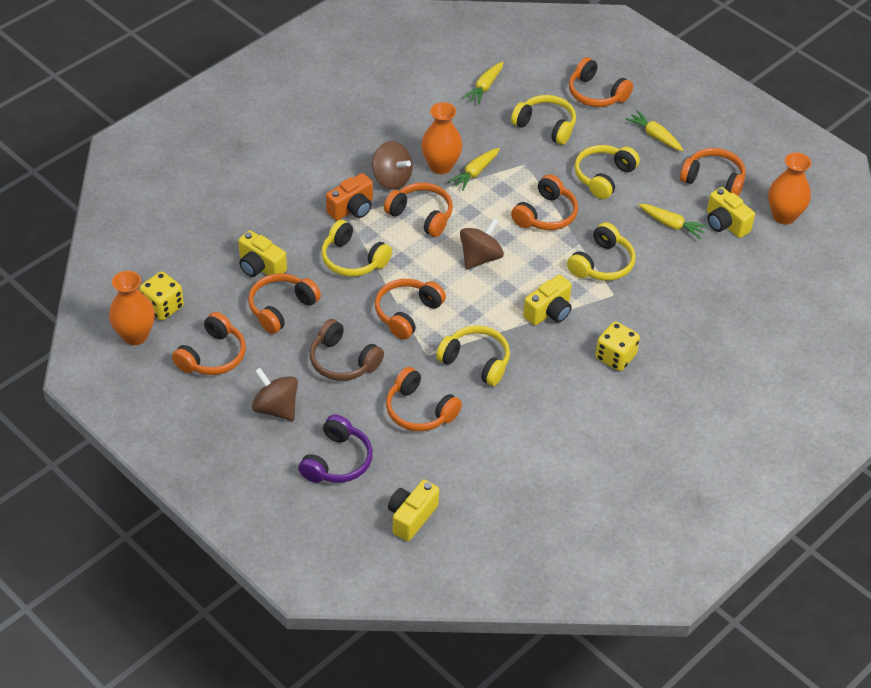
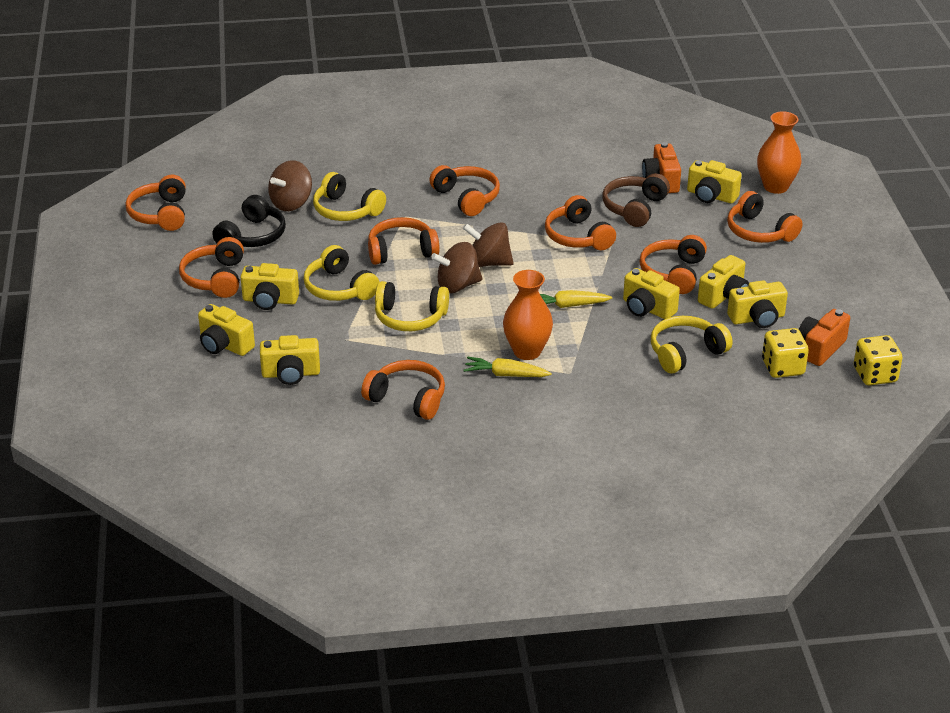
black headphones: 0 -> 1
orange camera: 1 -> 2
orange vase: 3 -> 2
purple headphones: 1 -> 0
yellow camera: 4 -> 7
yellow carrot: 4 -> 2
yellow headphones: 5 -> 4

